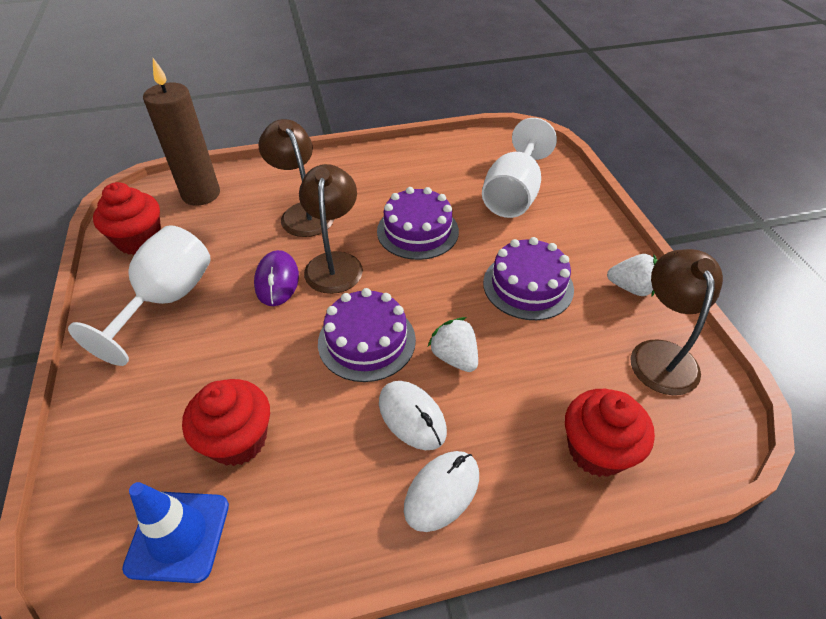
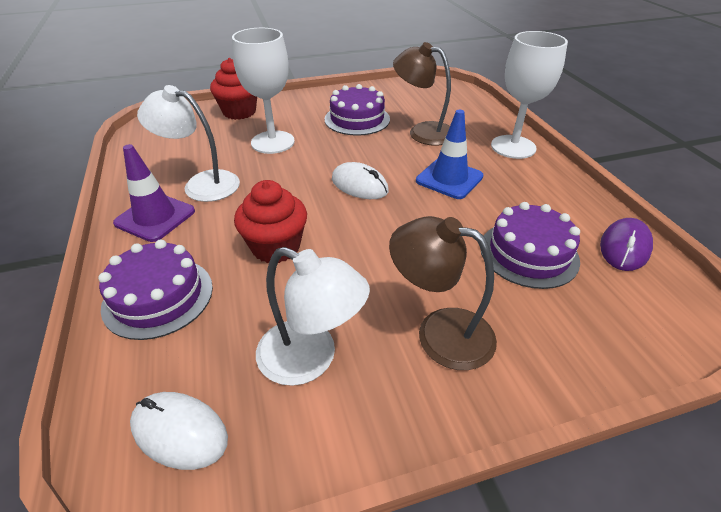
brown candle: 1 -> 0
brown lamp: 3 -> 2
purple traffic cone: 0 -> 1
red cupcake: 3 -> 2
white lamp: 0 -> 2
white strawberry: 2 -> 0

